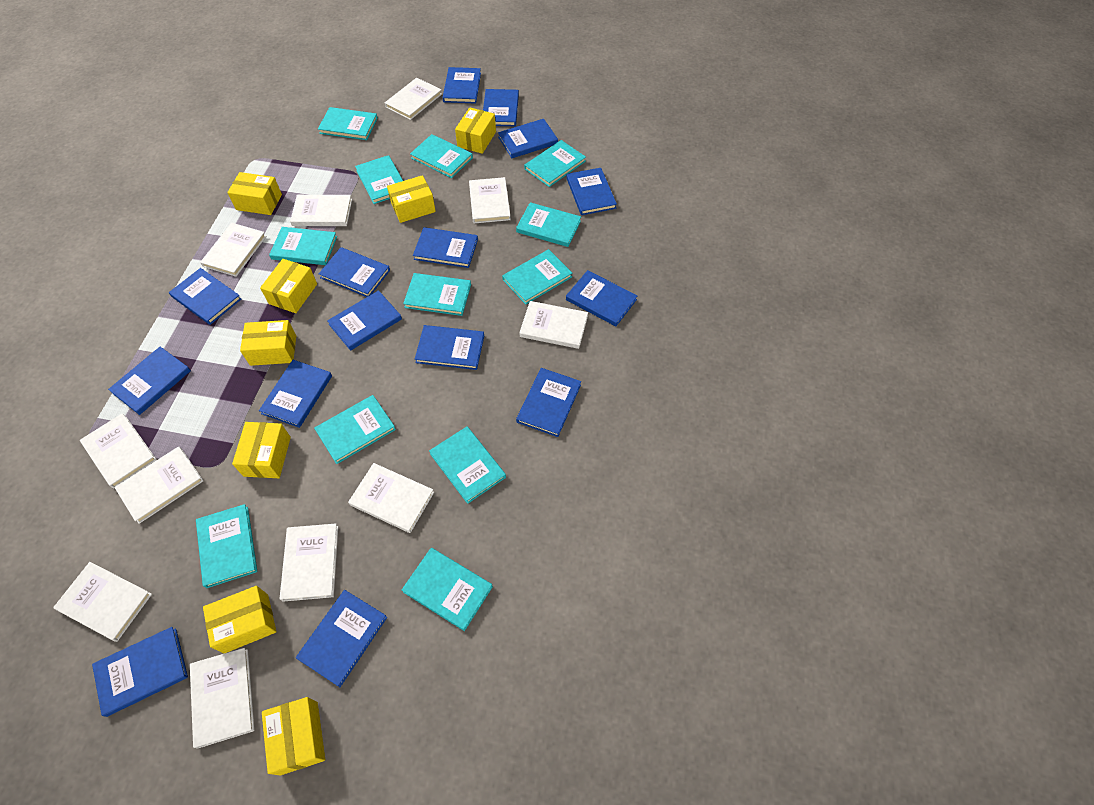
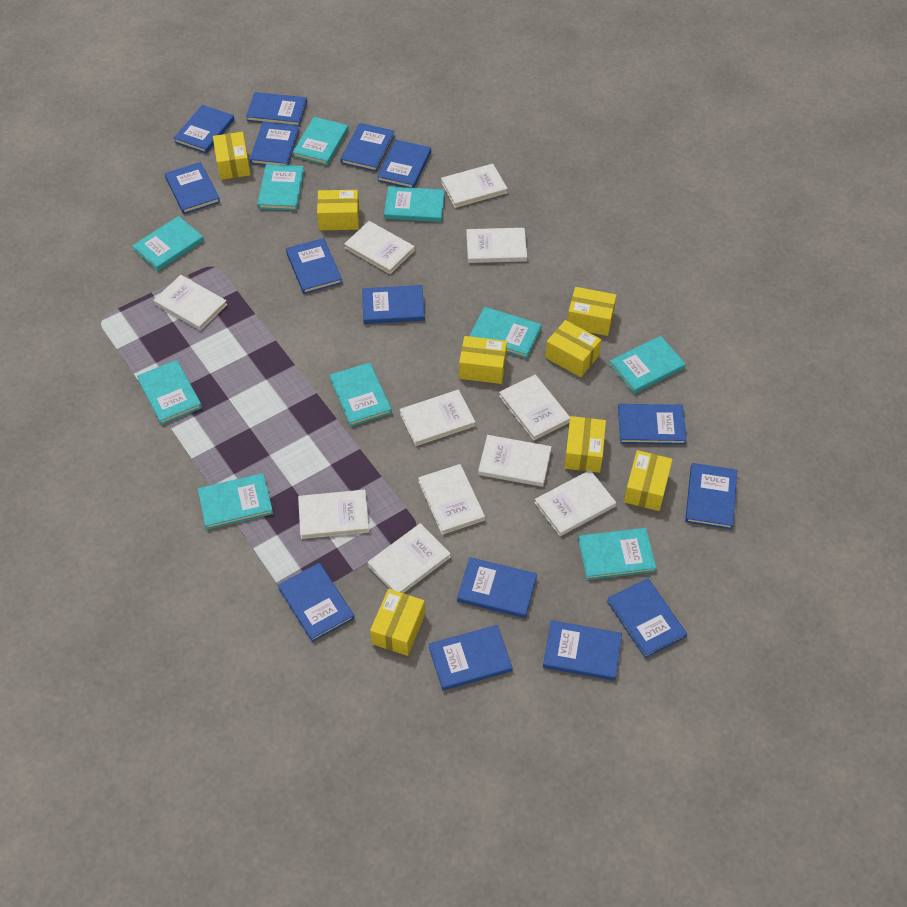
turquoise book: 12 -> 10

